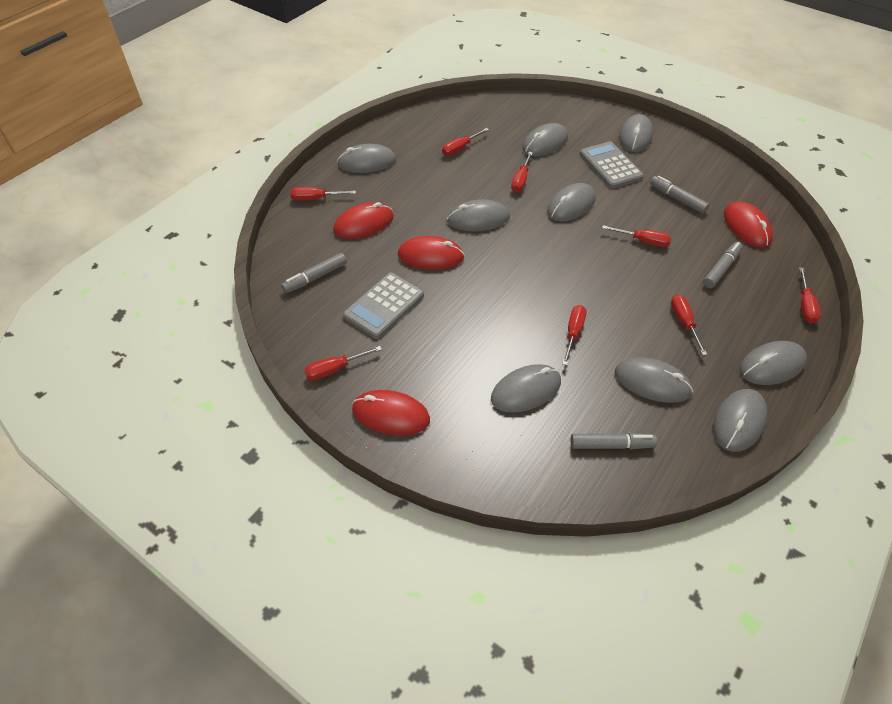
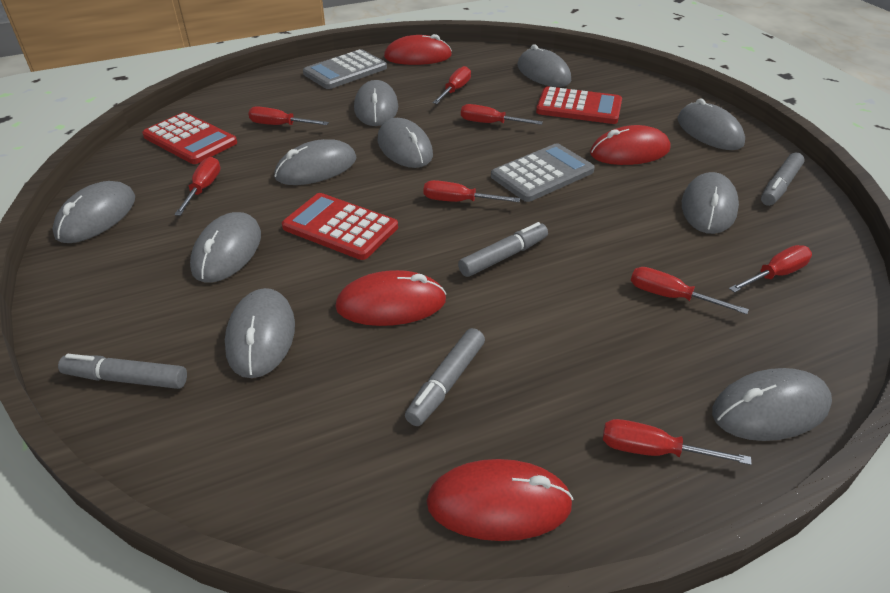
grey mouse: 9 -> 10
red calculator: 0 -> 3

